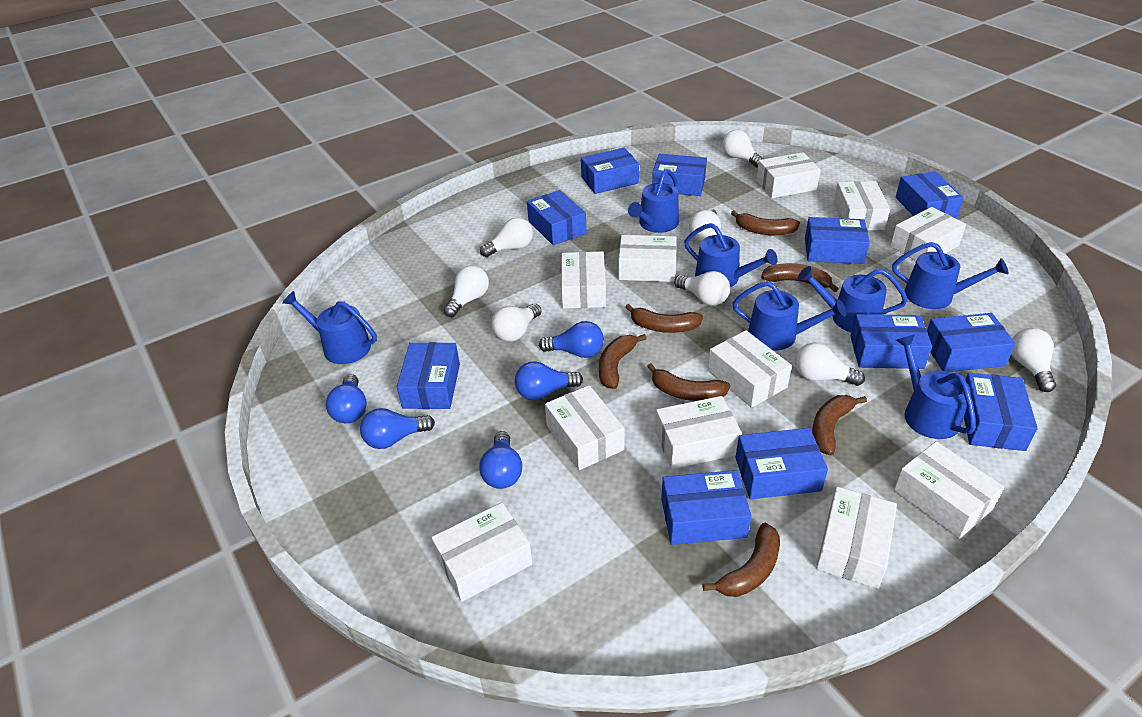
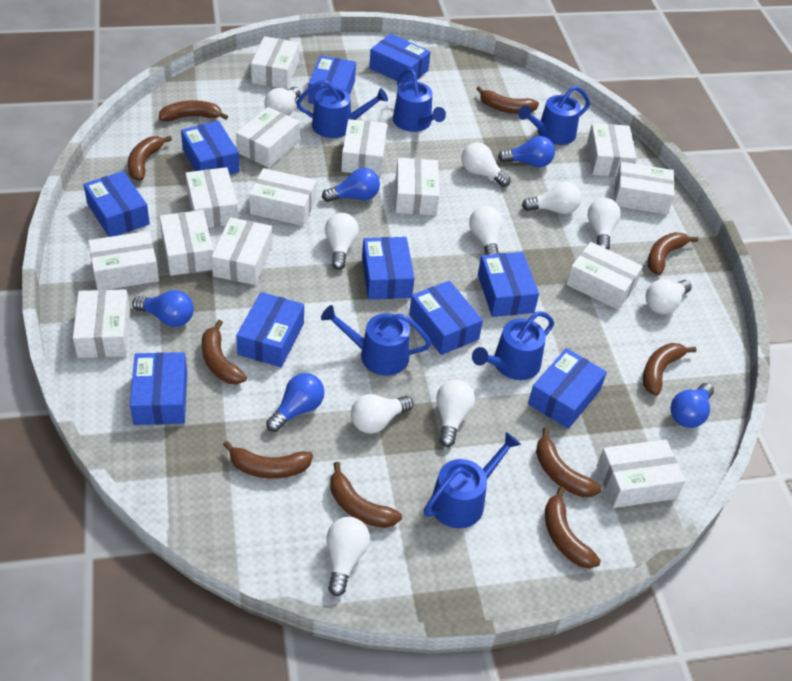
blue box: 11 -> 10
blue watering can: 7 -> 6
brown banana: 7 -> 10
white box: 11 -> 14
white light bulb: 8 -> 10

